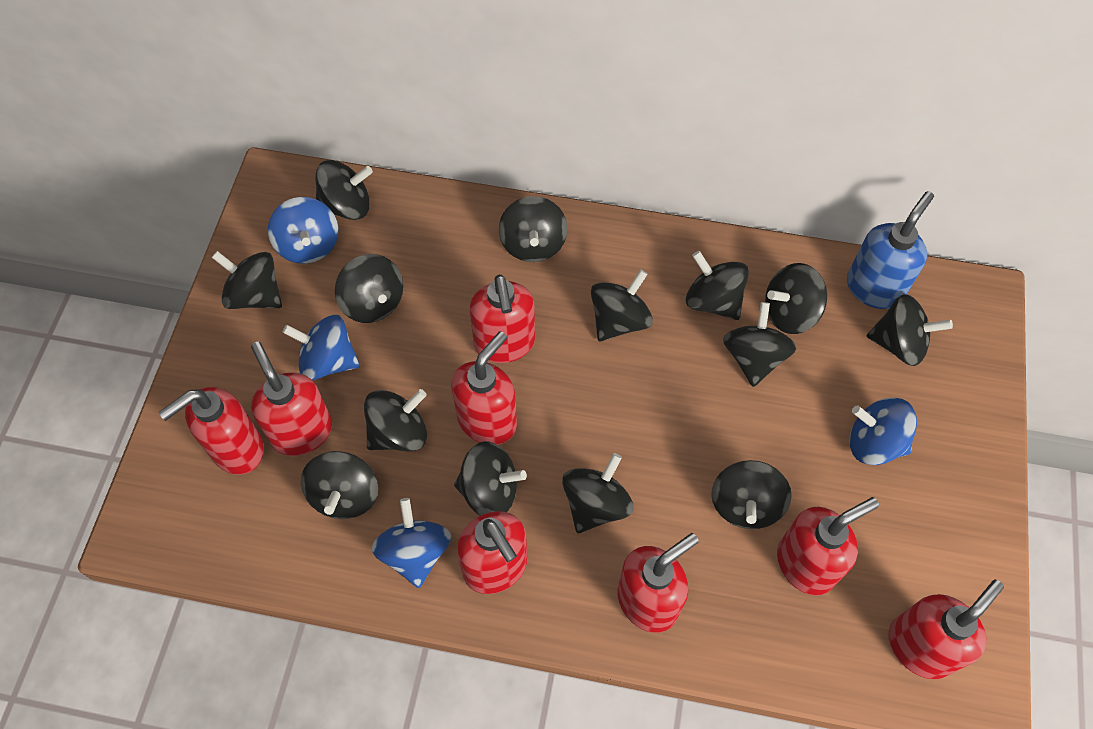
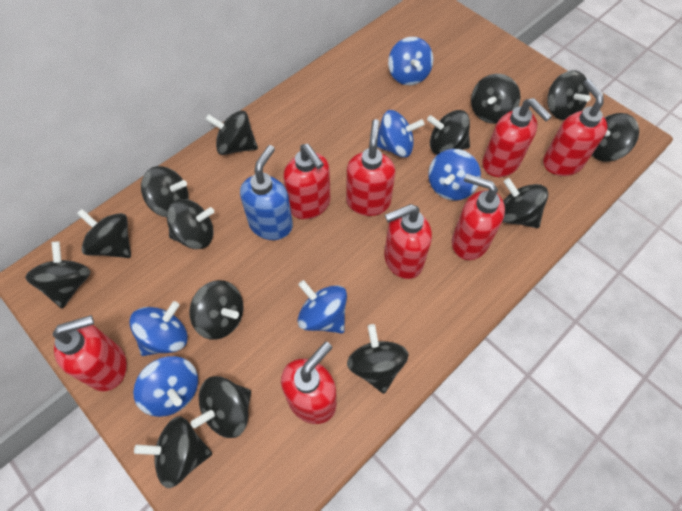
blue spinning top: 4 -> 6

